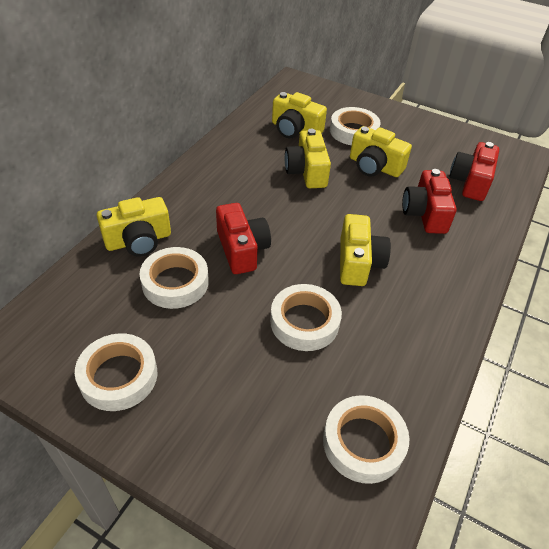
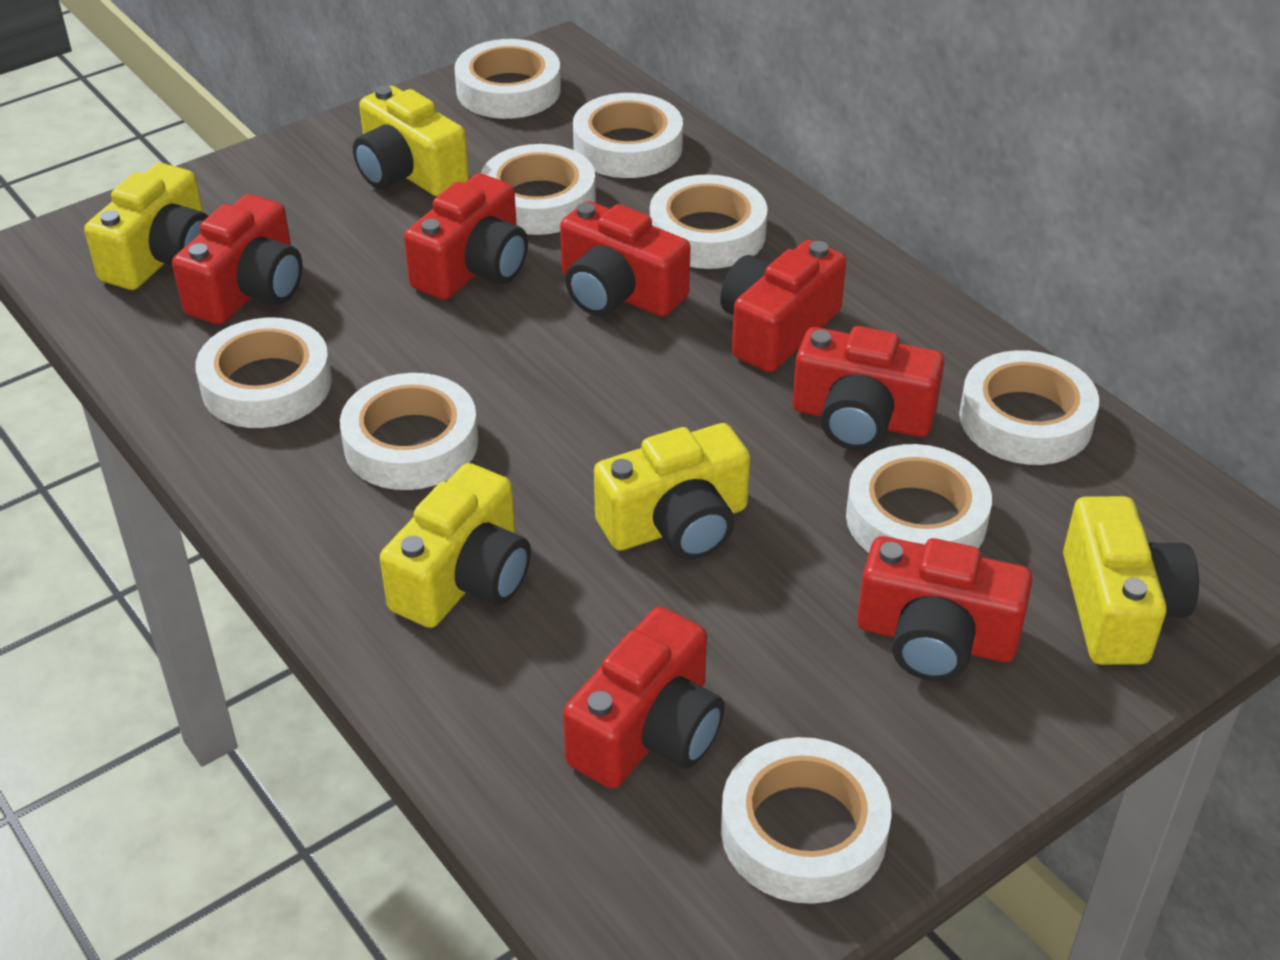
red camera: 3 -> 7
white tape: 5 -> 9

